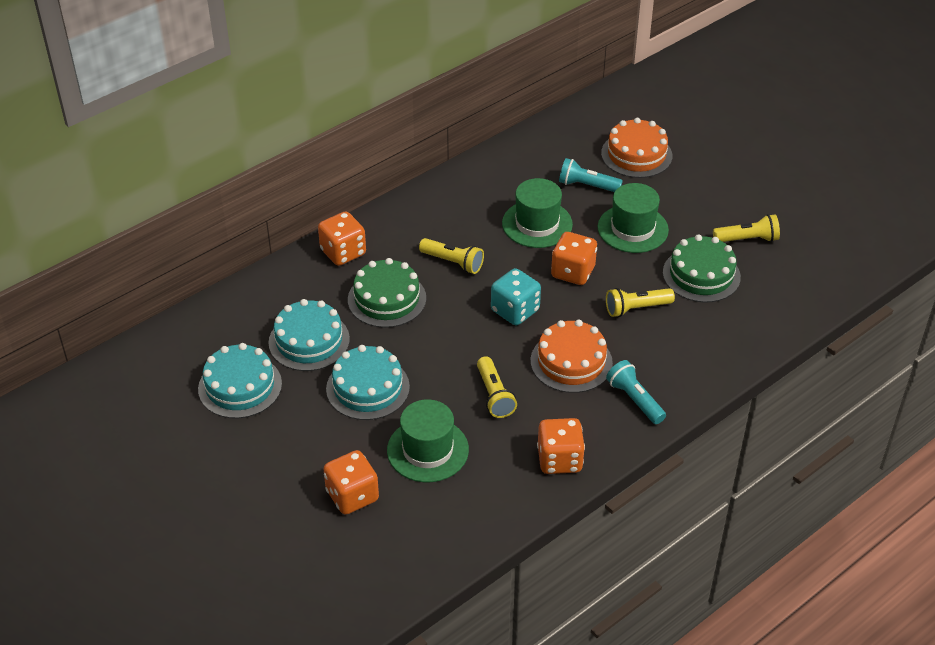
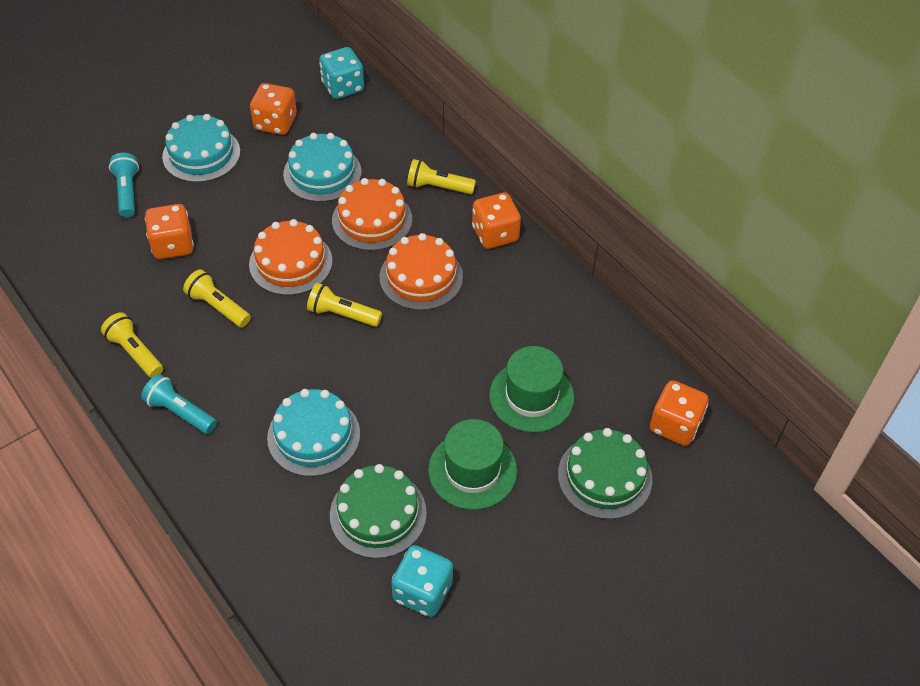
green hat: 3 -> 2
orange cake: 2 -> 3
turquoise dice: 1 -> 2

